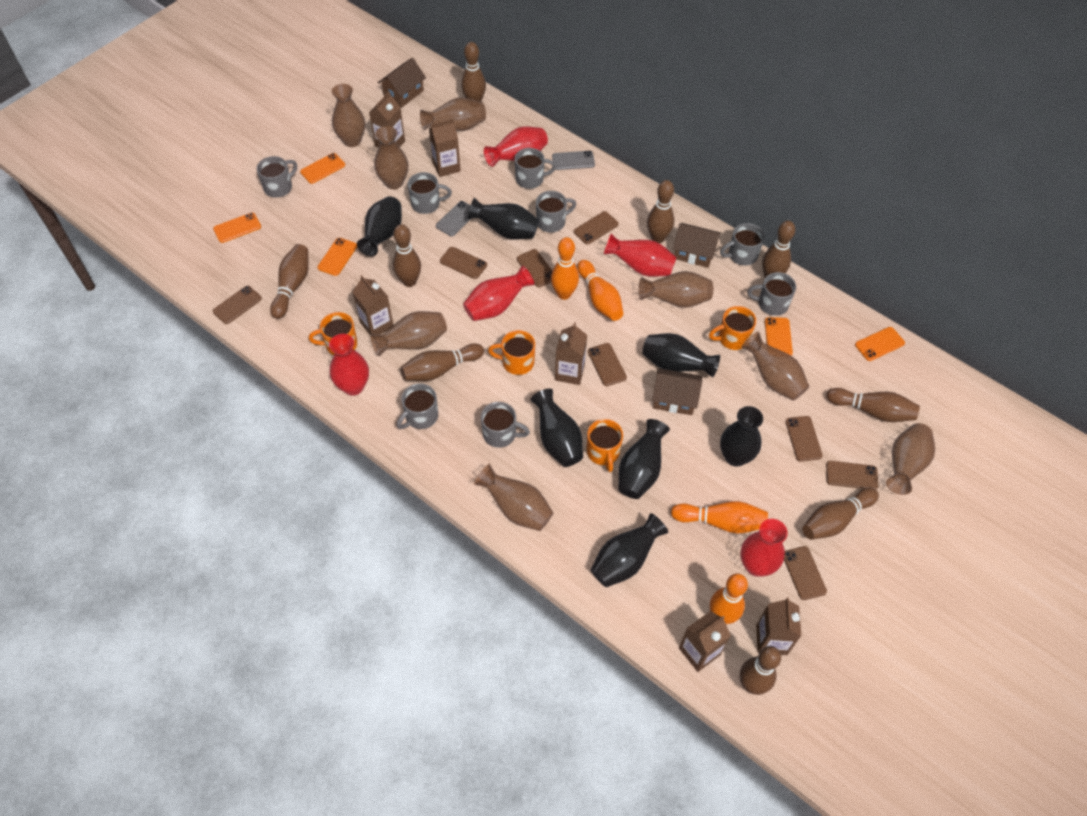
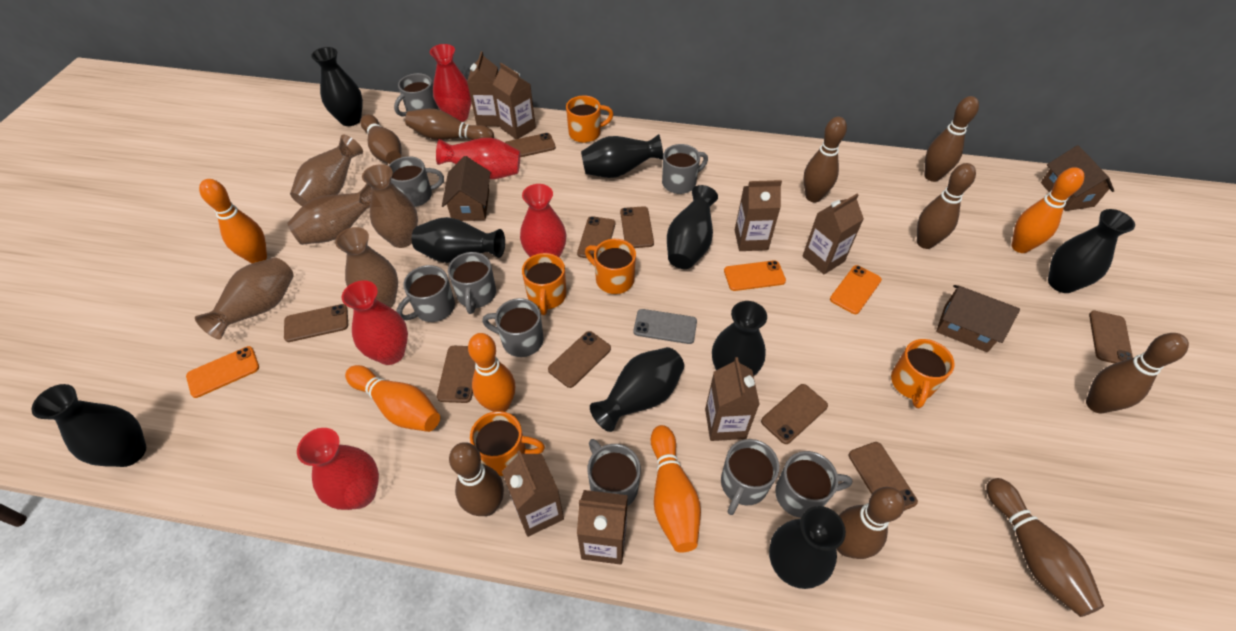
black vase: 7 -> 9
brown carton: 6 -> 7
brown phone: 8 -> 9
brown vase: 8 -> 5
grey mug: 8 -> 9
grey phone: 2 -> 1
orange bowling pin: 4 -> 5
orange mug: 4 -> 5
orange phone: 5 -> 3

